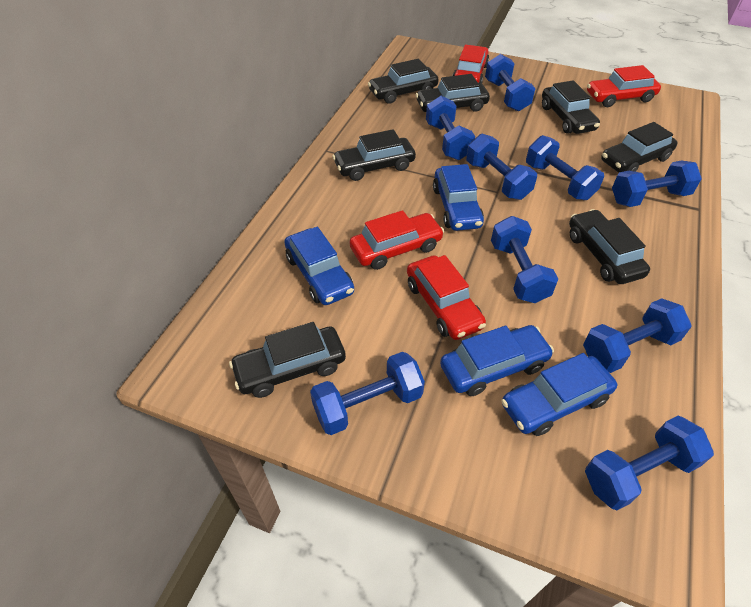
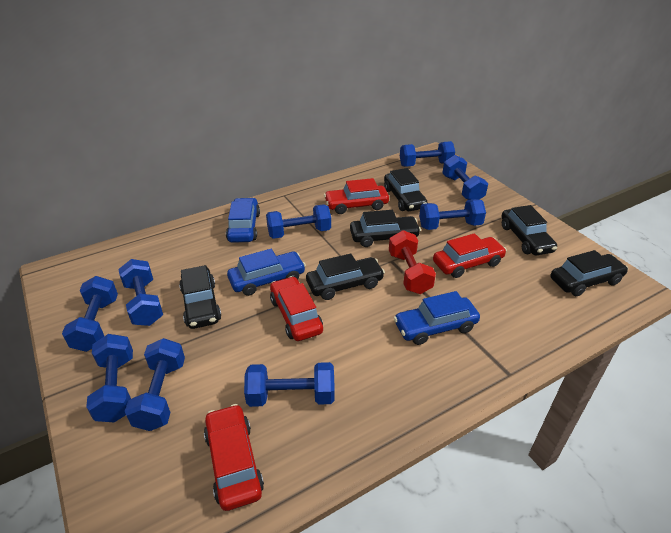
black car: 7 -> 6
blue car: 4 -> 3
red dumbbell: 0 -> 1

